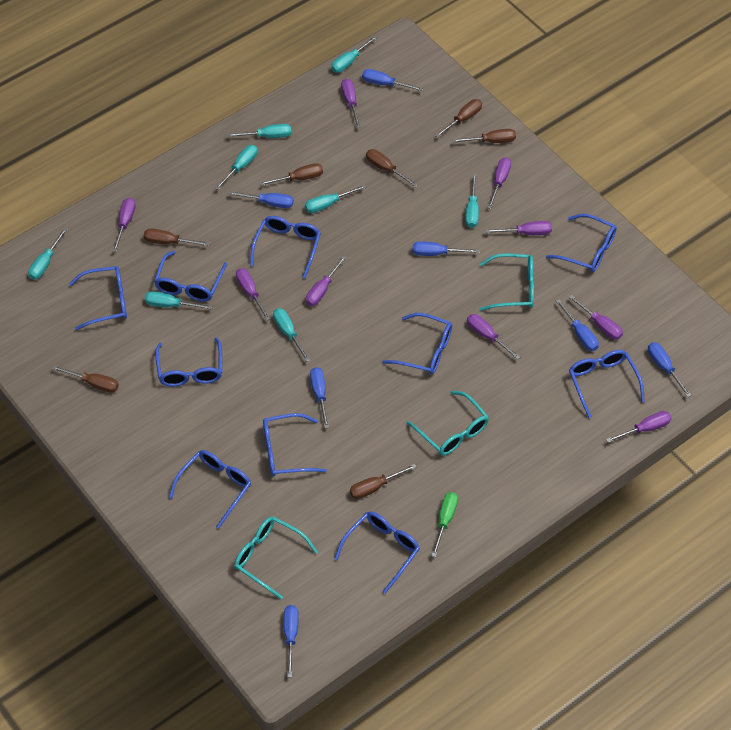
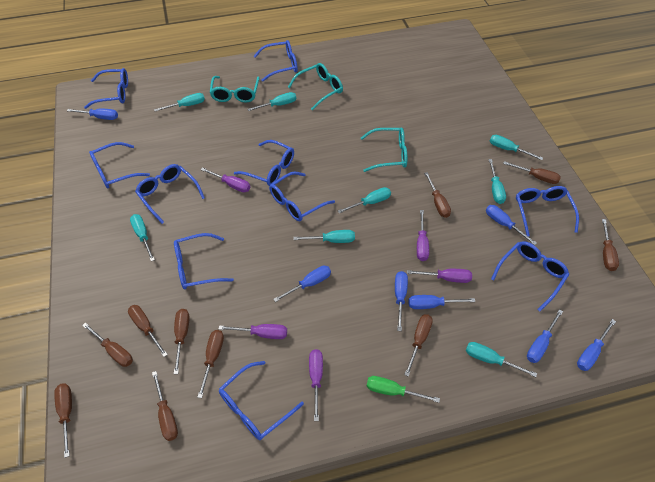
brown screwdriver: 7 -> 10
purple screwdriver: 9 -> 5

